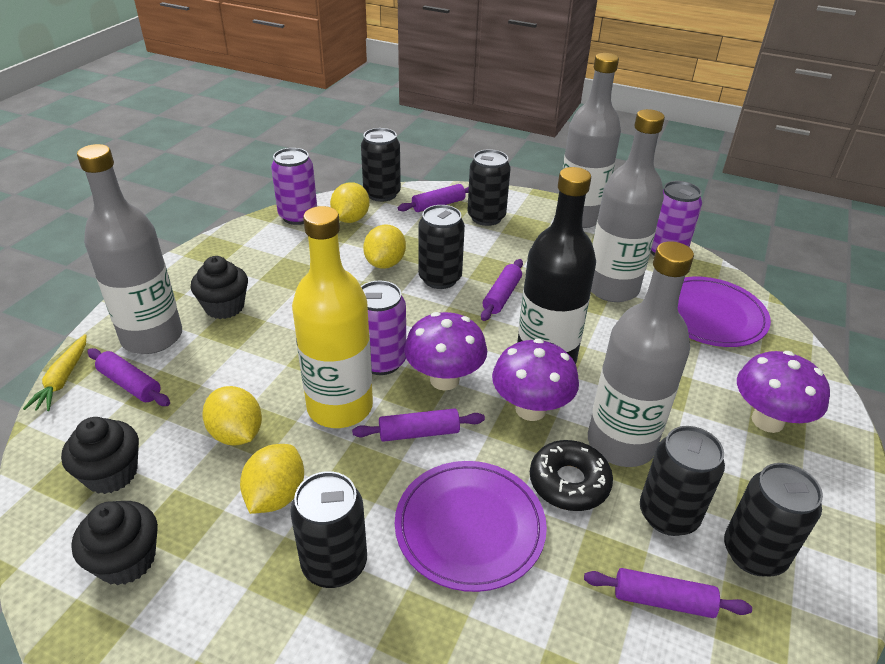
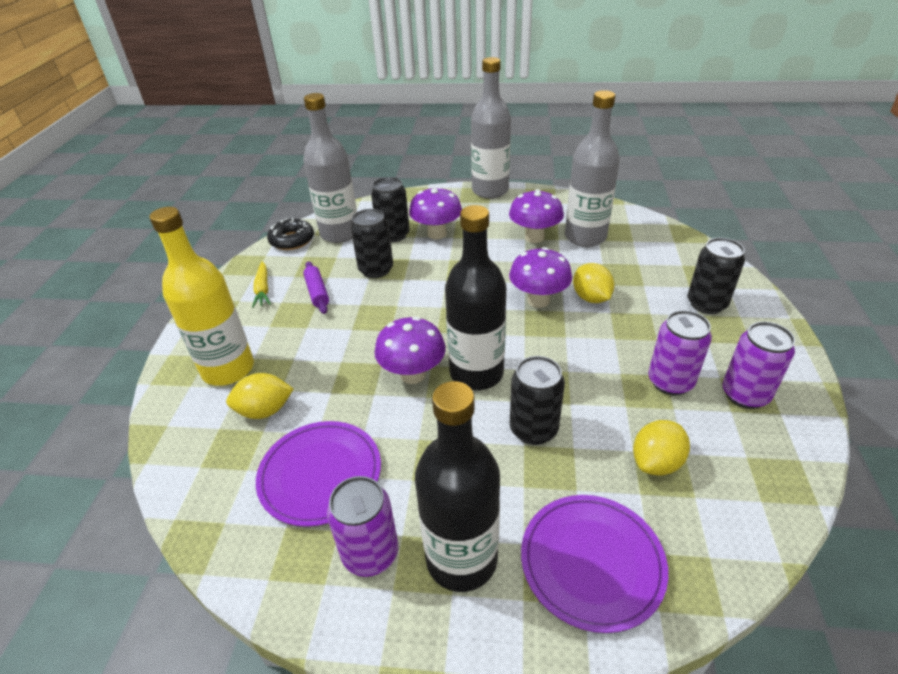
black bottle: 1 -> 2
black can: 6 -> 4
black cupcake: 3 -> 0
grey bottle: 4 -> 3
purple mushroom: 3 -> 4
purple rolling pin: 5 -> 1
yellow lemon: 4 -> 3

